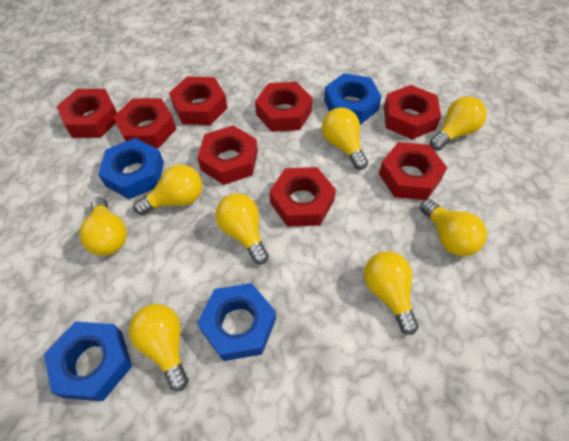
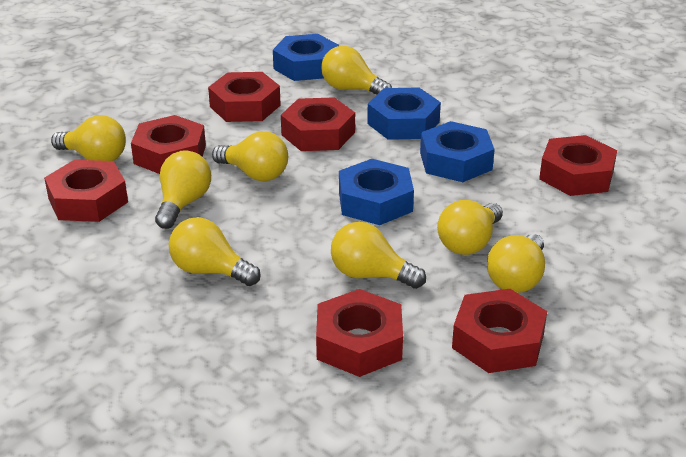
red nut: 8 -> 7

